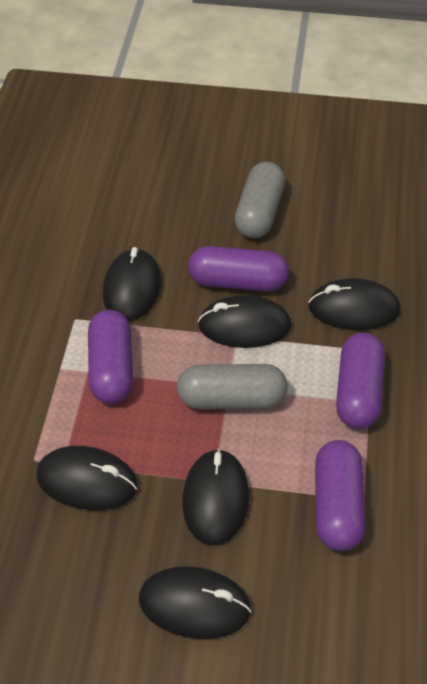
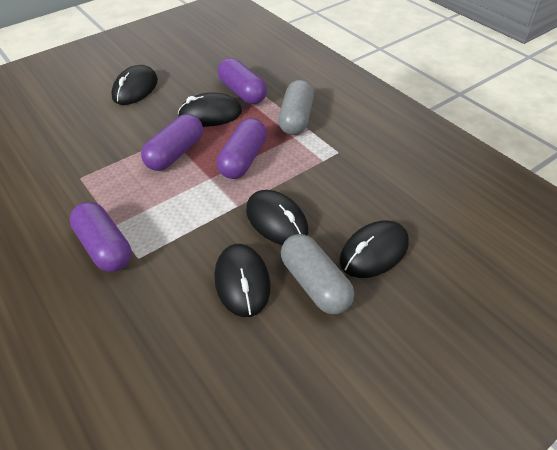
black mouse: 6 -> 5

